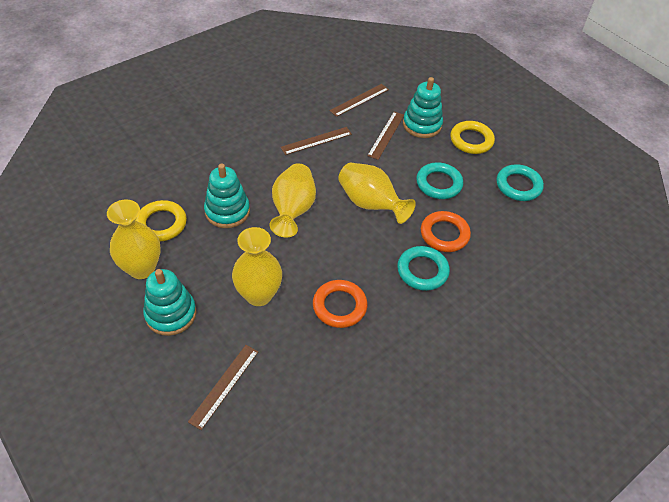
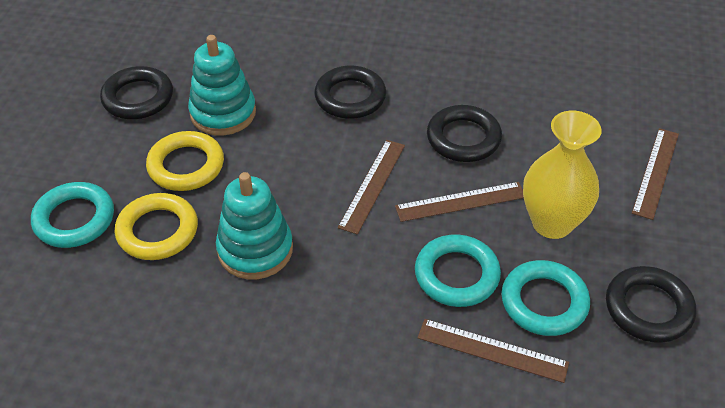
black ring: 0 -> 4
orange ring: 2 -> 0
turquoise stacking toy: 3 -> 2
yellow vase: 4 -> 1

